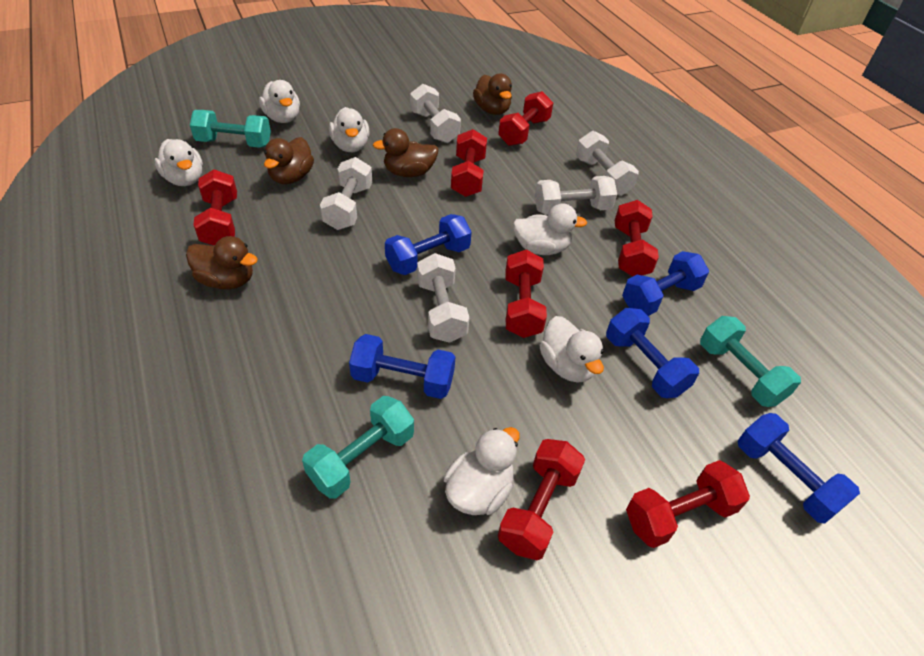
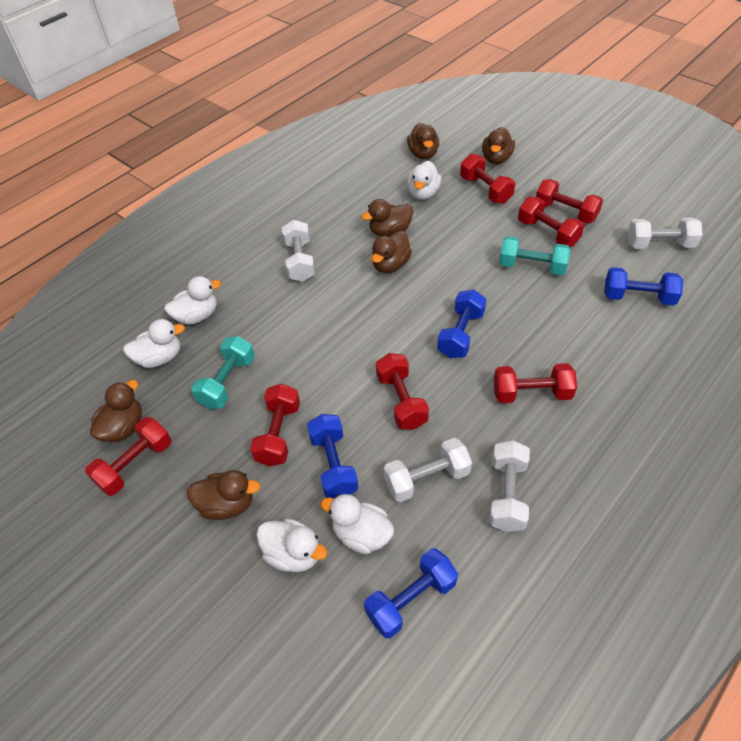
blue dumbbell: 5 -> 4
brown duck: 4 -> 6
turquoise dumbbell: 3 -> 2
white duck: 6 -> 5
white dumbbell: 5 -> 4

